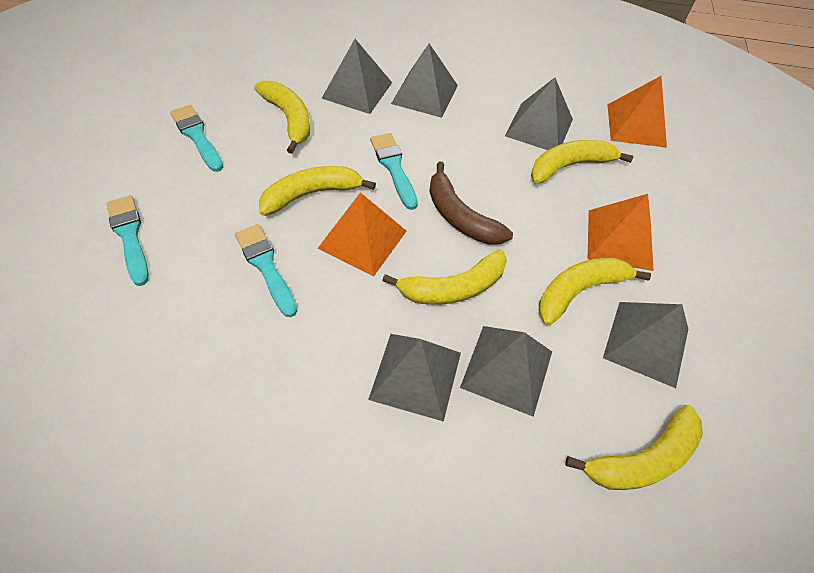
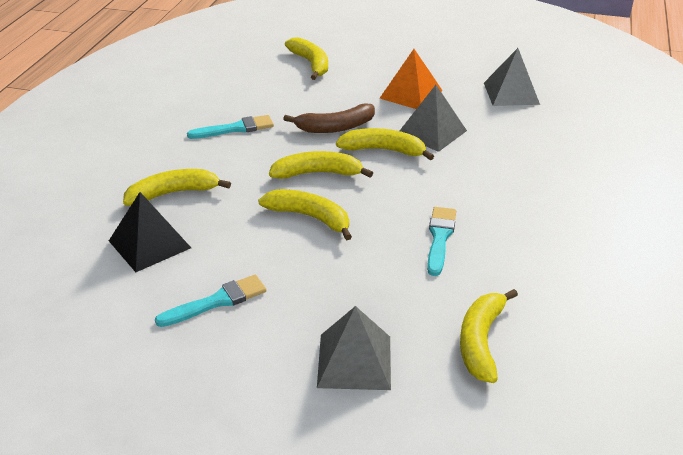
black pyramid: 0 -> 1
grey pyramid: 6 -> 3
orange pyramid: 3 -> 1
turquoise brush: 4 -> 3

